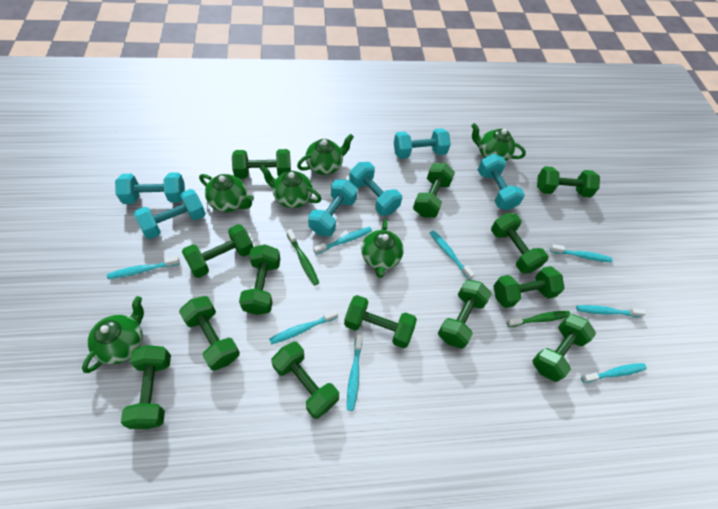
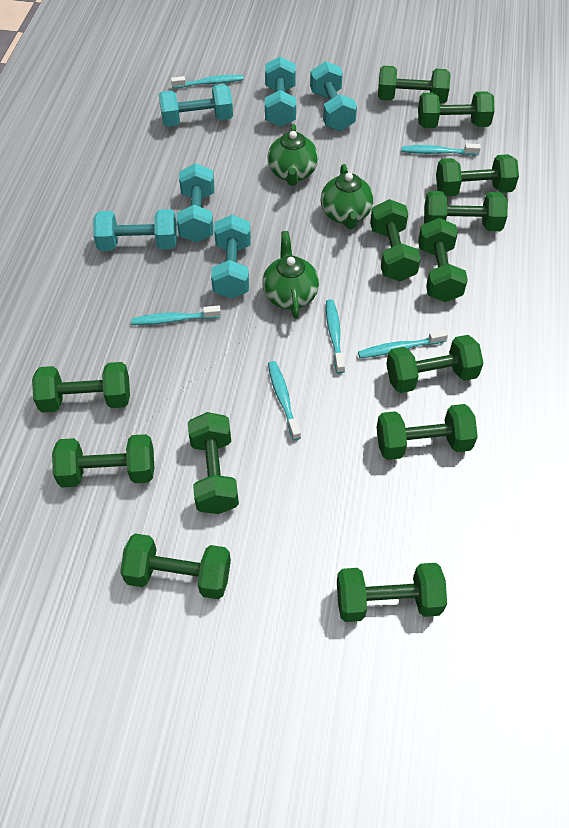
green teapot: 6 -> 3
green toothbrush: 2 -> 0
turquoise toothbrush: 8 -> 6

